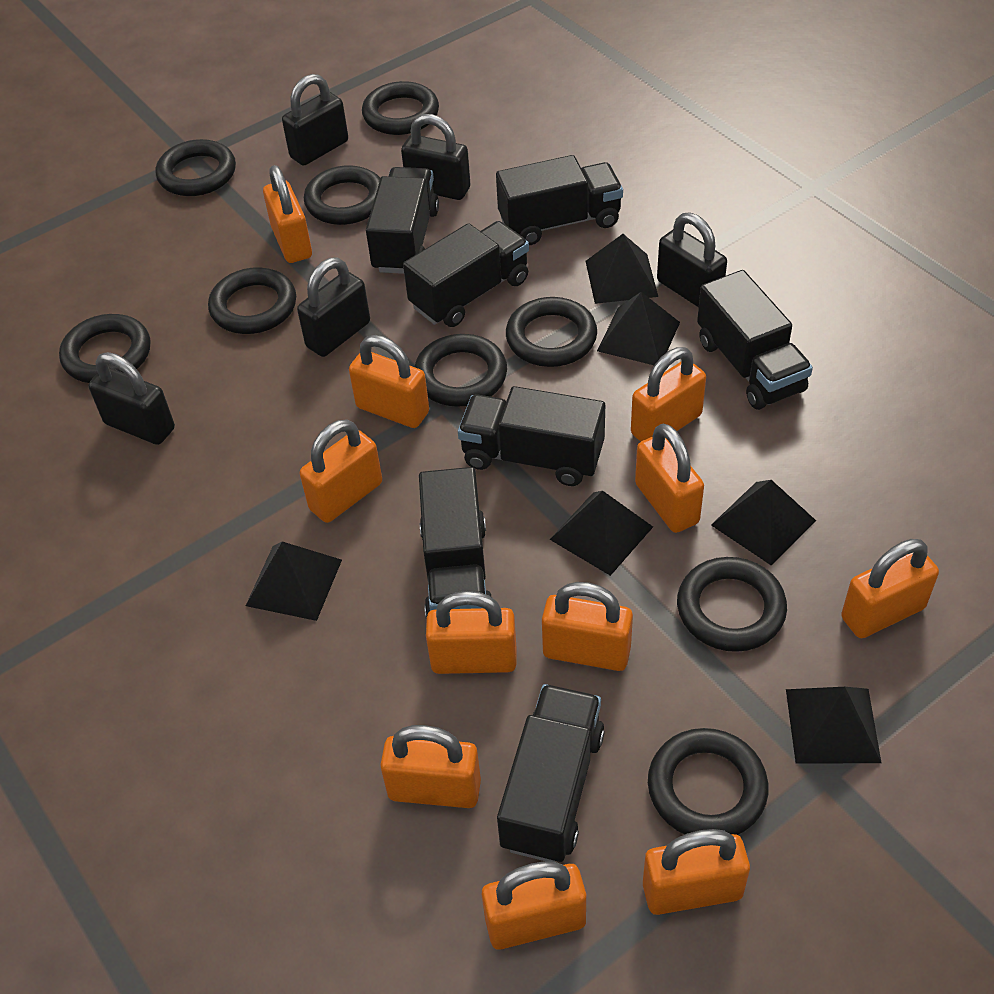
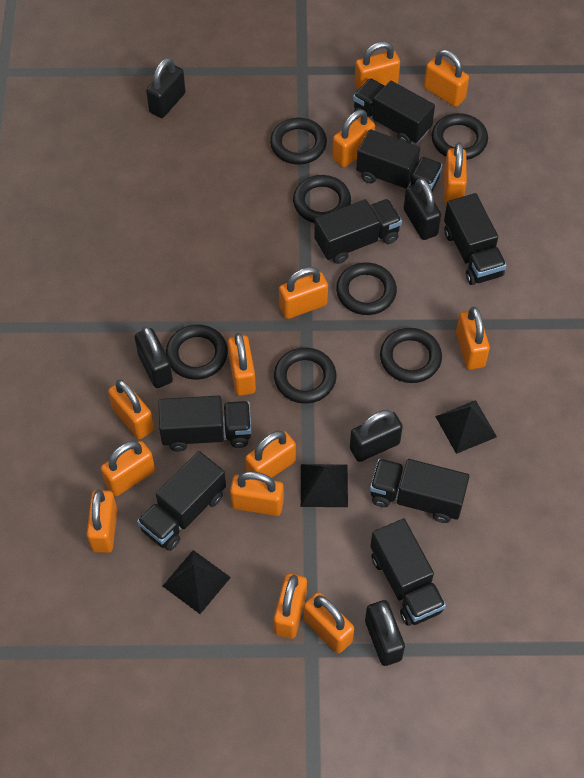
black pyramid: 6 -> 3
black ring: 9 -> 7
black truck: 7 -> 8
orange padlock: 11 -> 14

